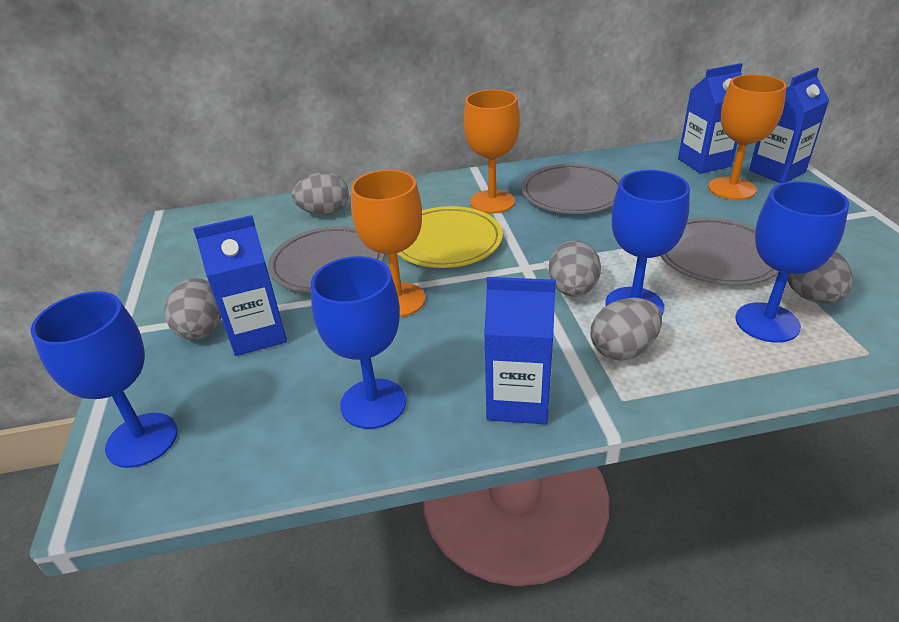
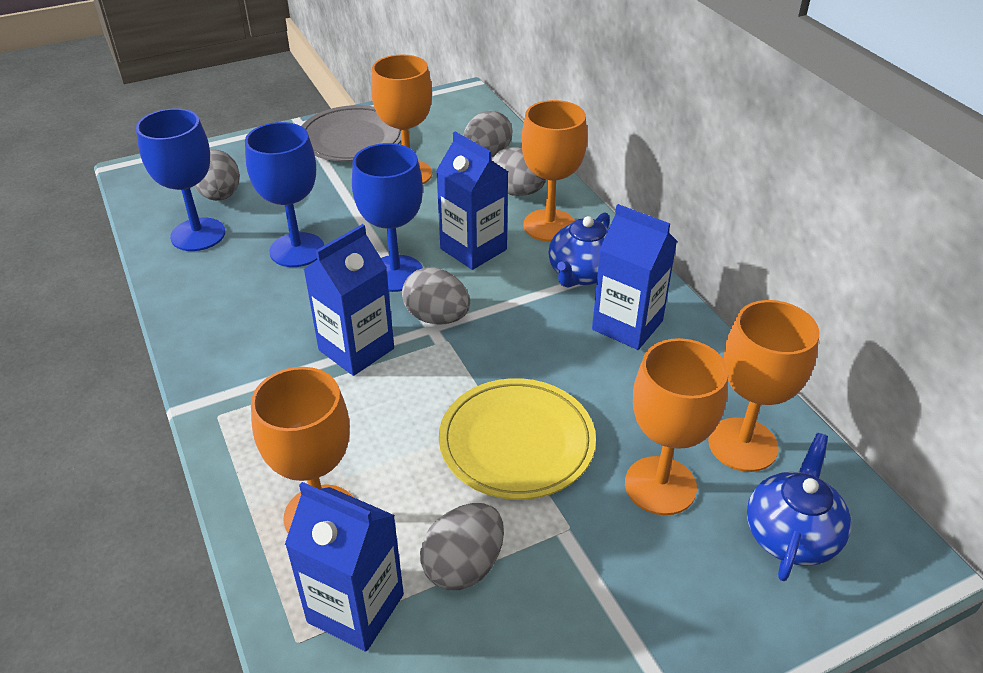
blue goblet: 4 -> 3
blue teapot: 0 -> 2
grey plate: 3 -> 1
orange goblet: 3 -> 5

